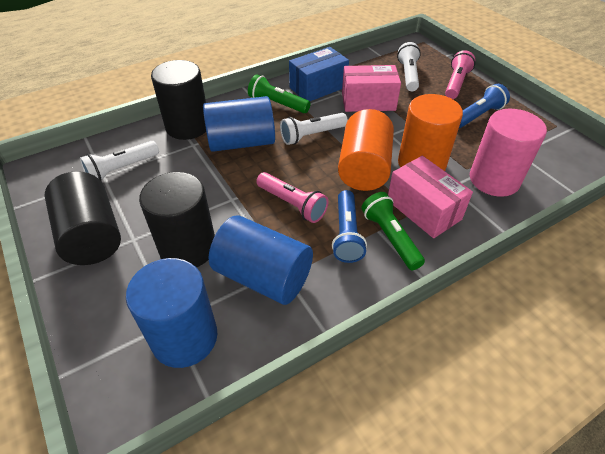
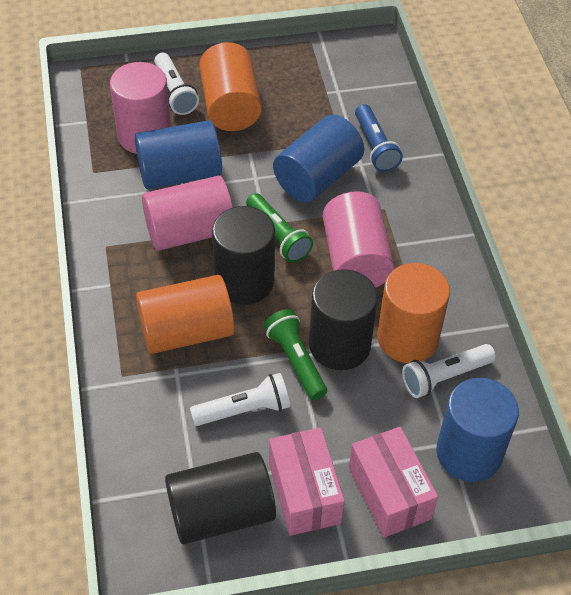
blue box: 1 -> 0
blue flashlight: 2 -> 1
orange cylinder: 2 -> 3
pink cylinder: 1 -> 3
pink flashlight: 2 -> 0

